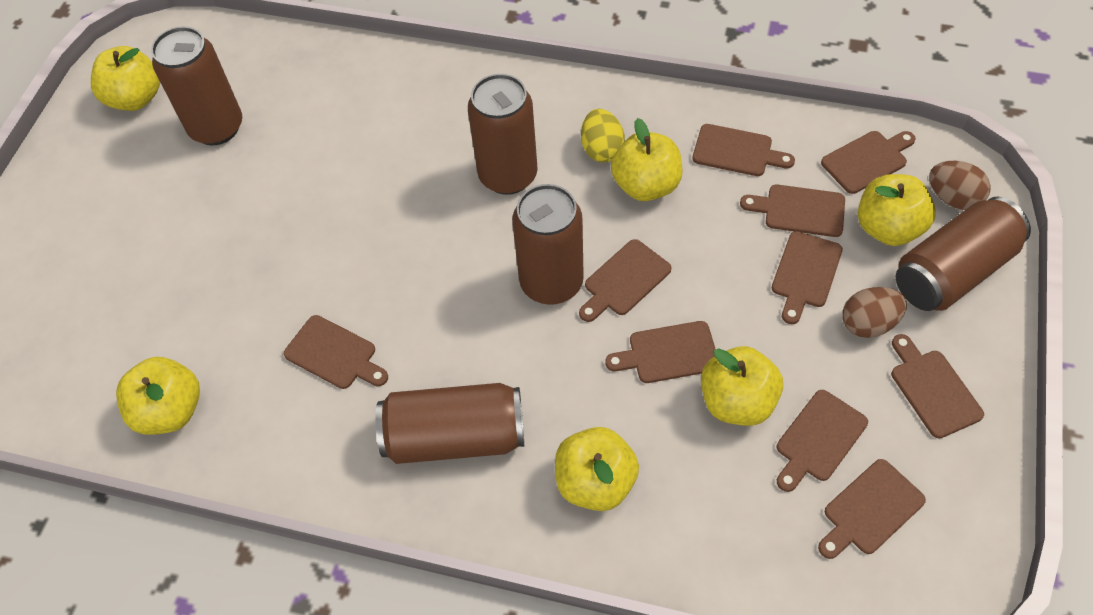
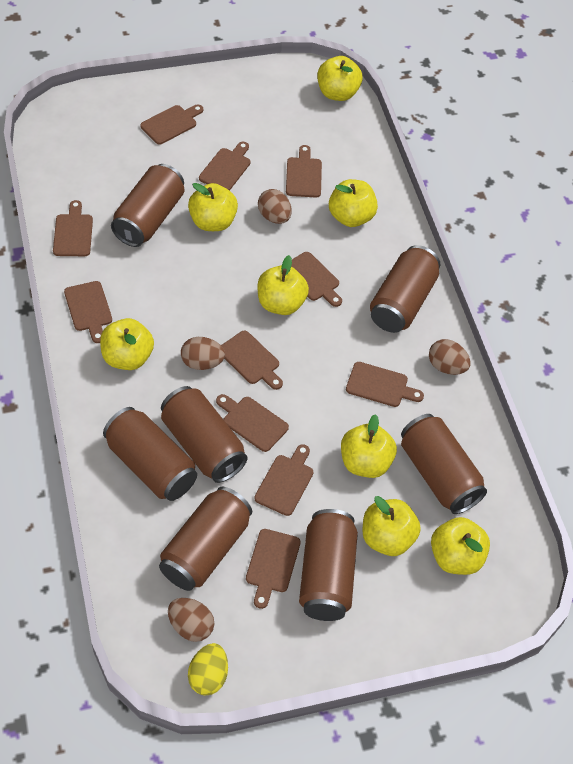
brown can: 5 -> 7
brown cutting board: 10 -> 11
brown egg: 2 -> 4
yellow apple: 6 -> 8

